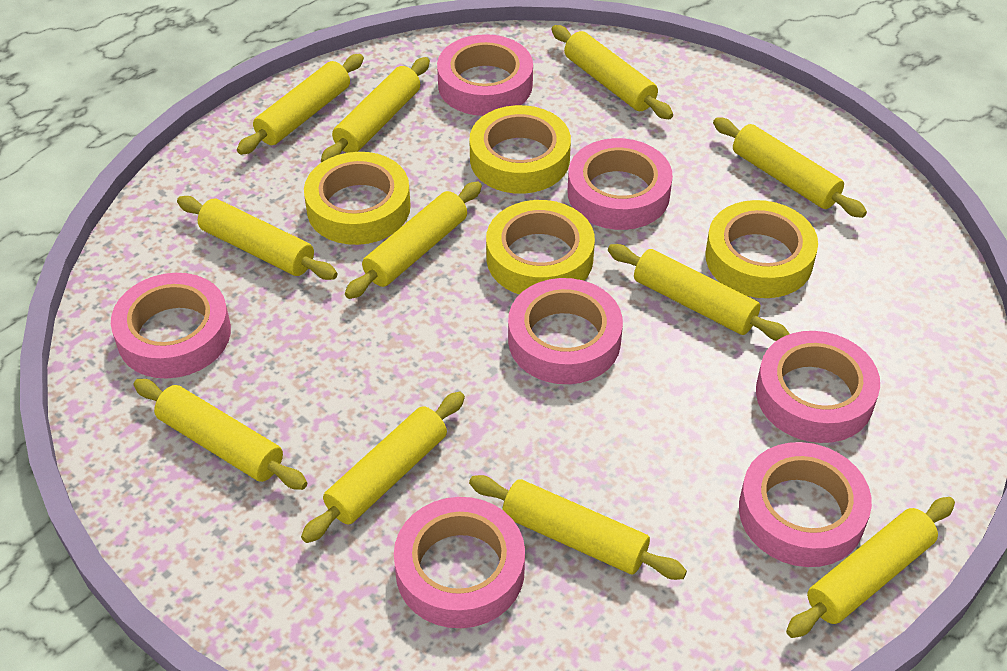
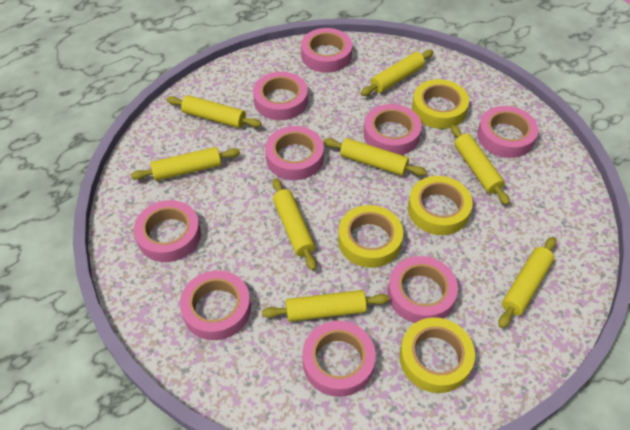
pink tape: 7 -> 9
yellow rolling pin: 11 -> 8

